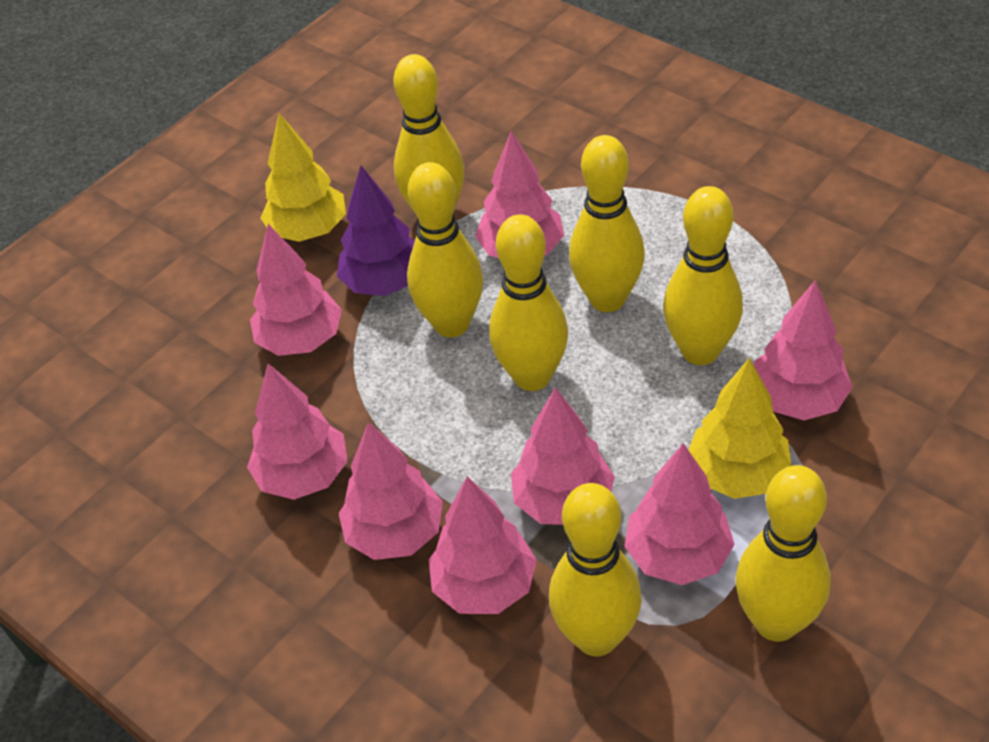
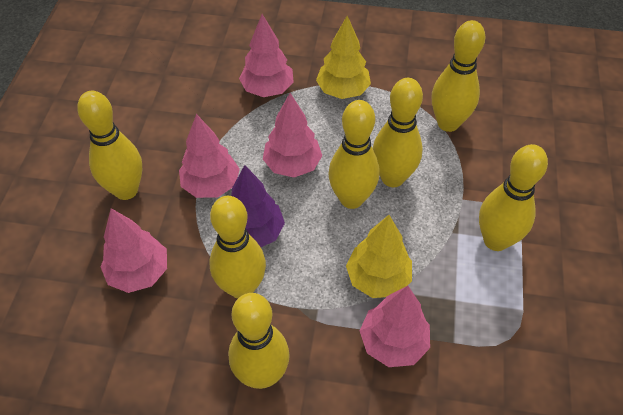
pink tree: 8 -> 5

